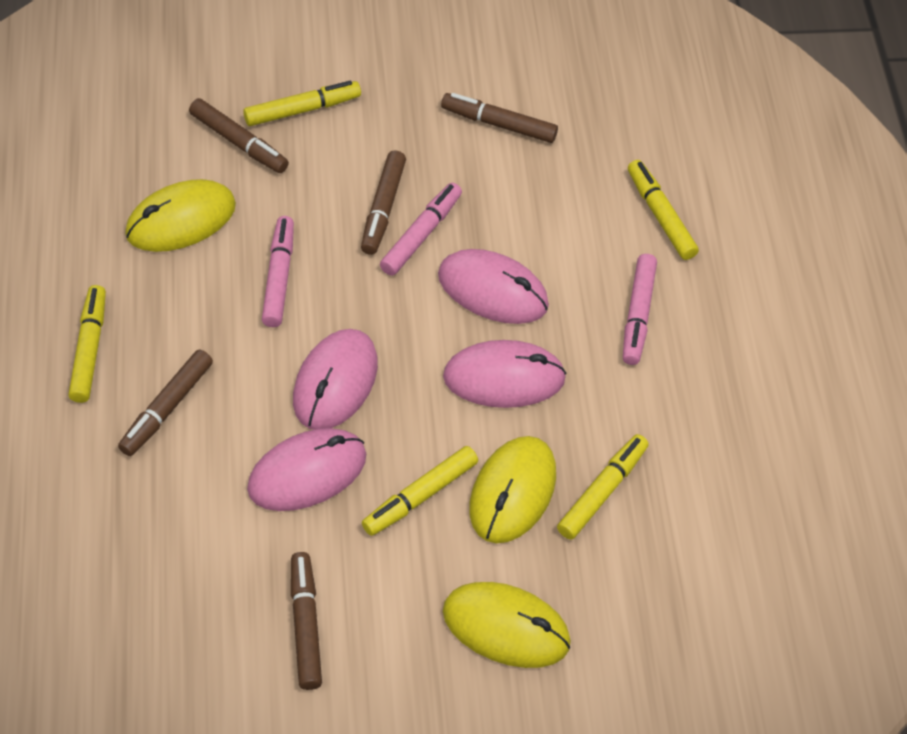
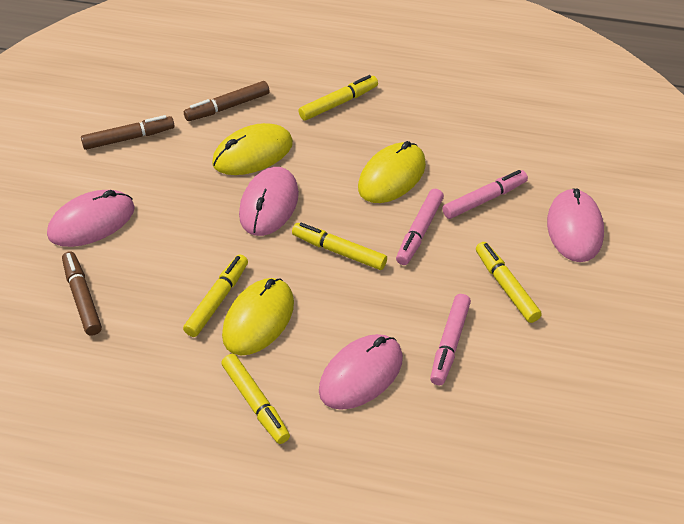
brown marker: 5 -> 3

